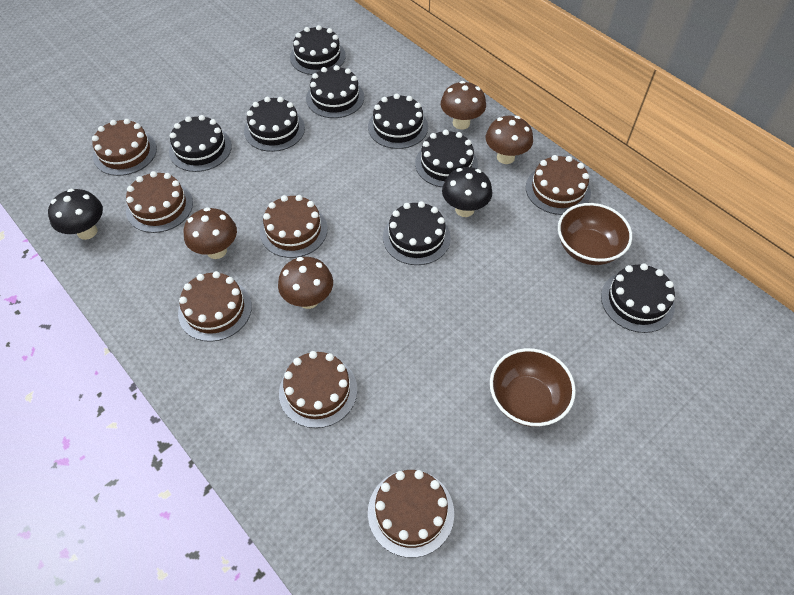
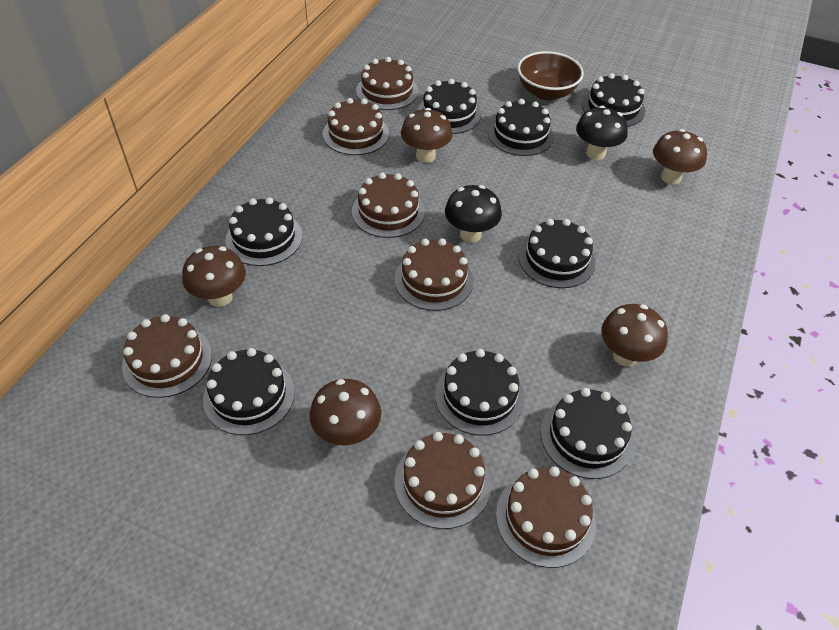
brown bowl: 2 -> 1
brown mushroom: 4 -> 5

